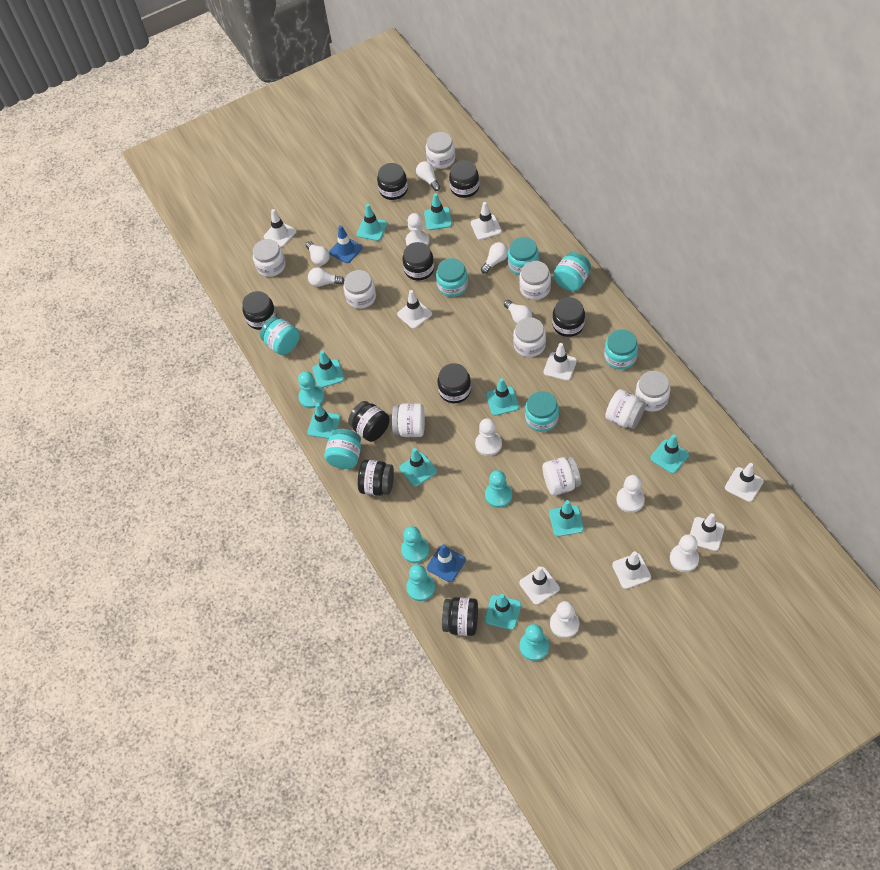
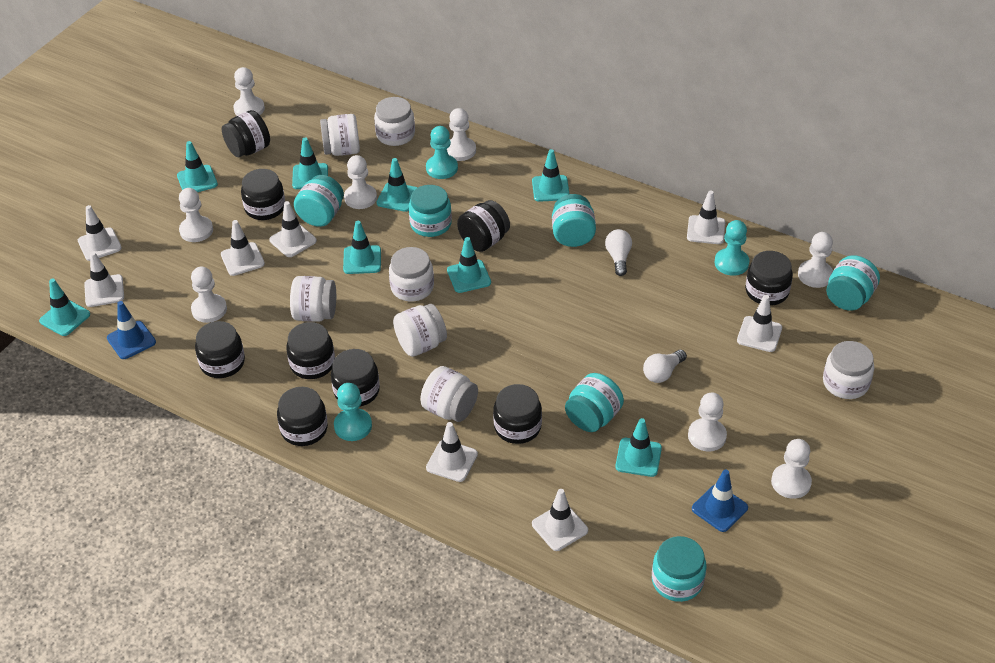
turquoise jar: 7 -> 6
turquoise pawn: 5 -> 3
turquoise traffic cone: 9 -> 8
white jar: 9 -> 7
white light bulb: 5 -> 2
white pawn: 5 -> 8

